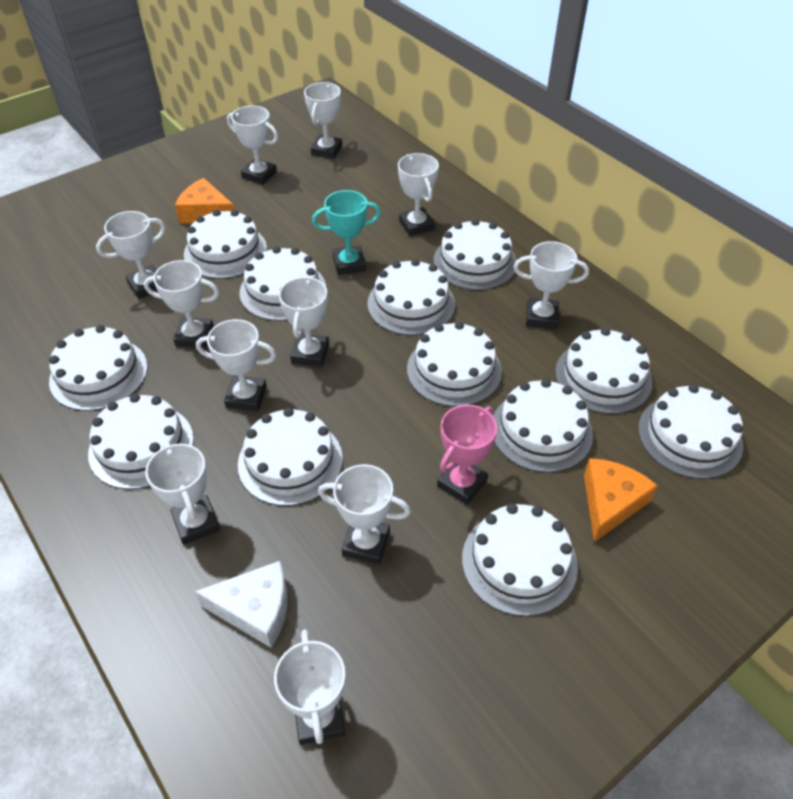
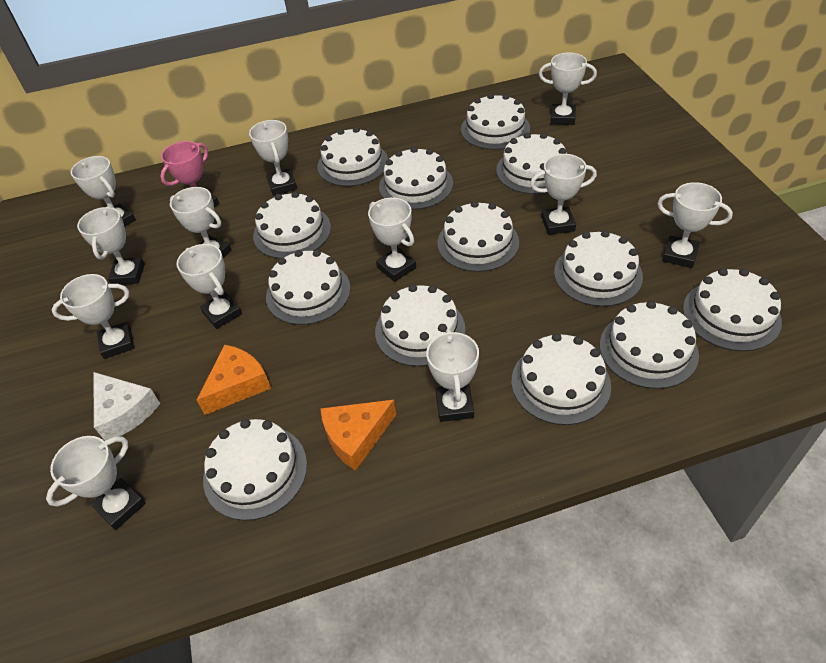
turquoise trophy: 1 -> 0
white cake: 12 -> 13
white trophy: 11 -> 12

